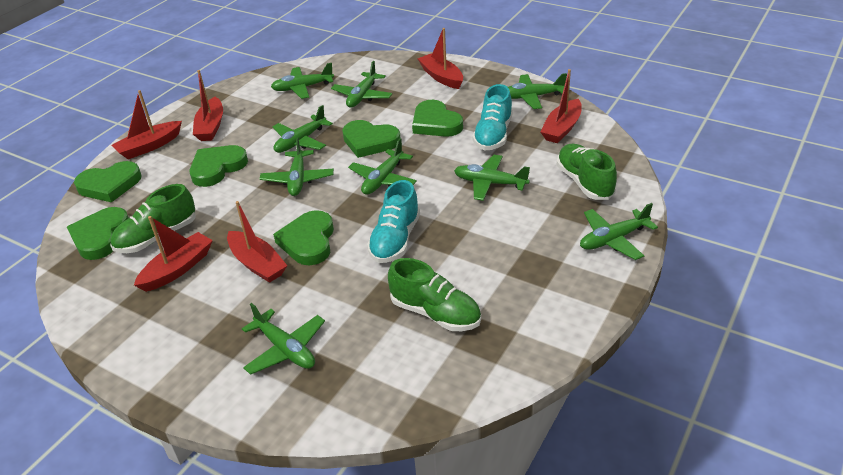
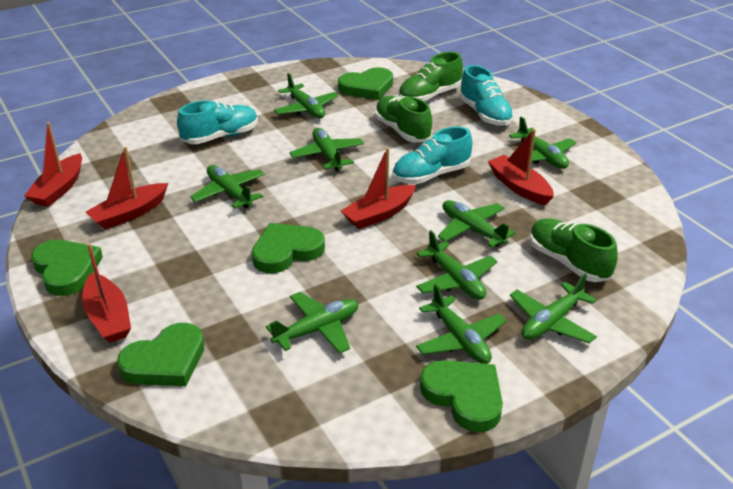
green heart: 6 -> 5
red boat: 6 -> 5
turquoise shoe: 2 -> 3

